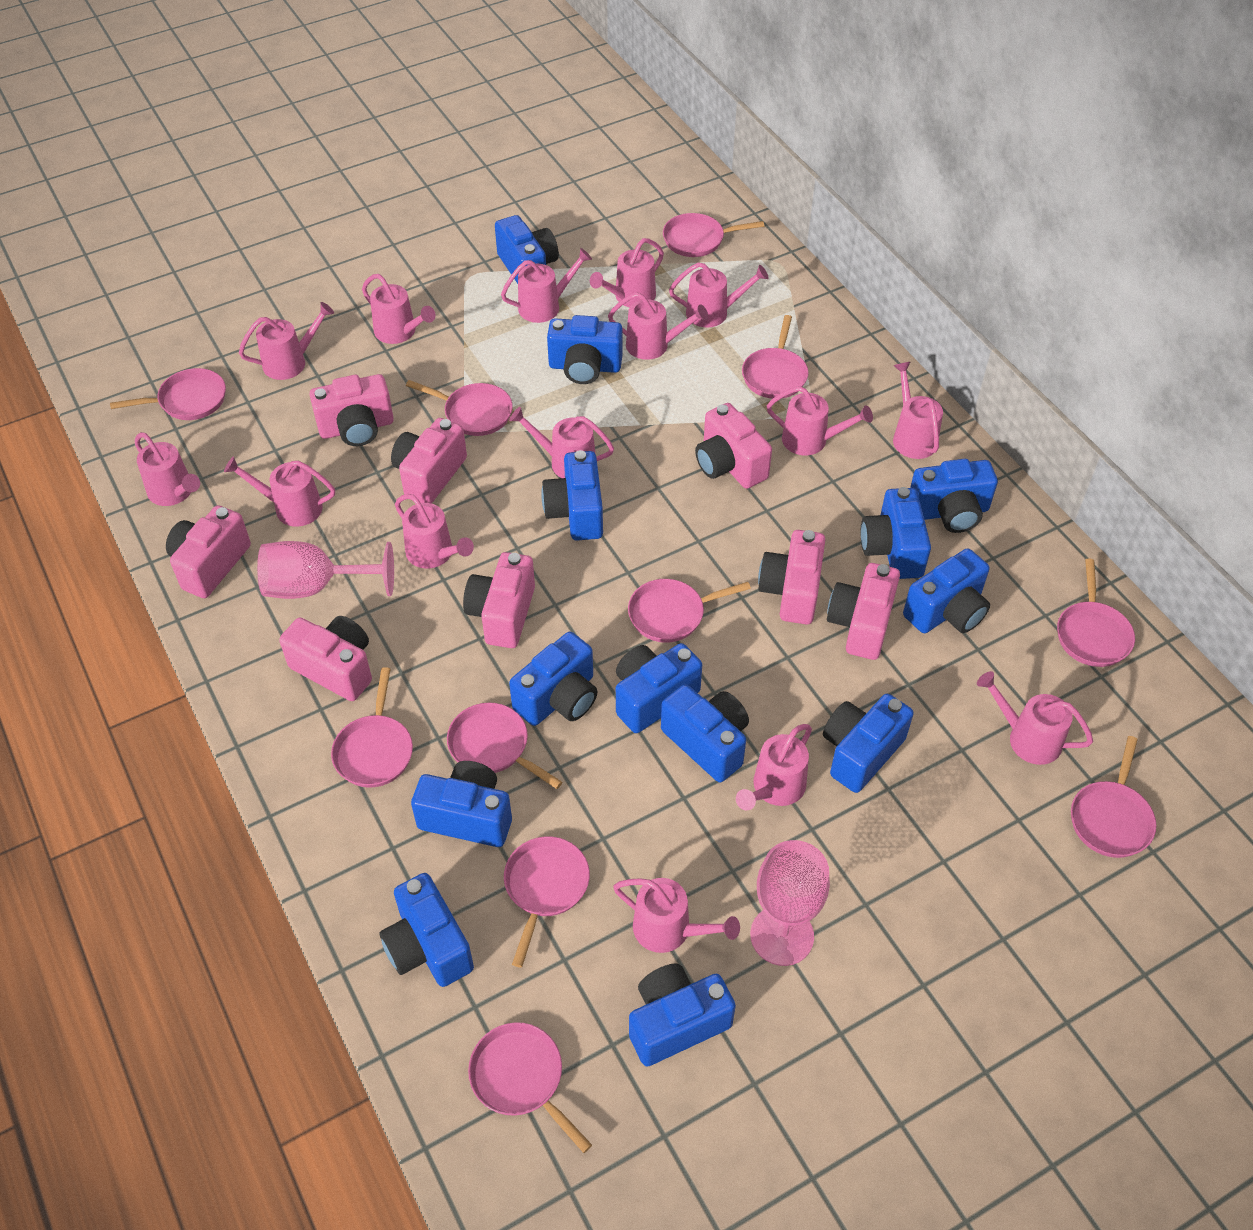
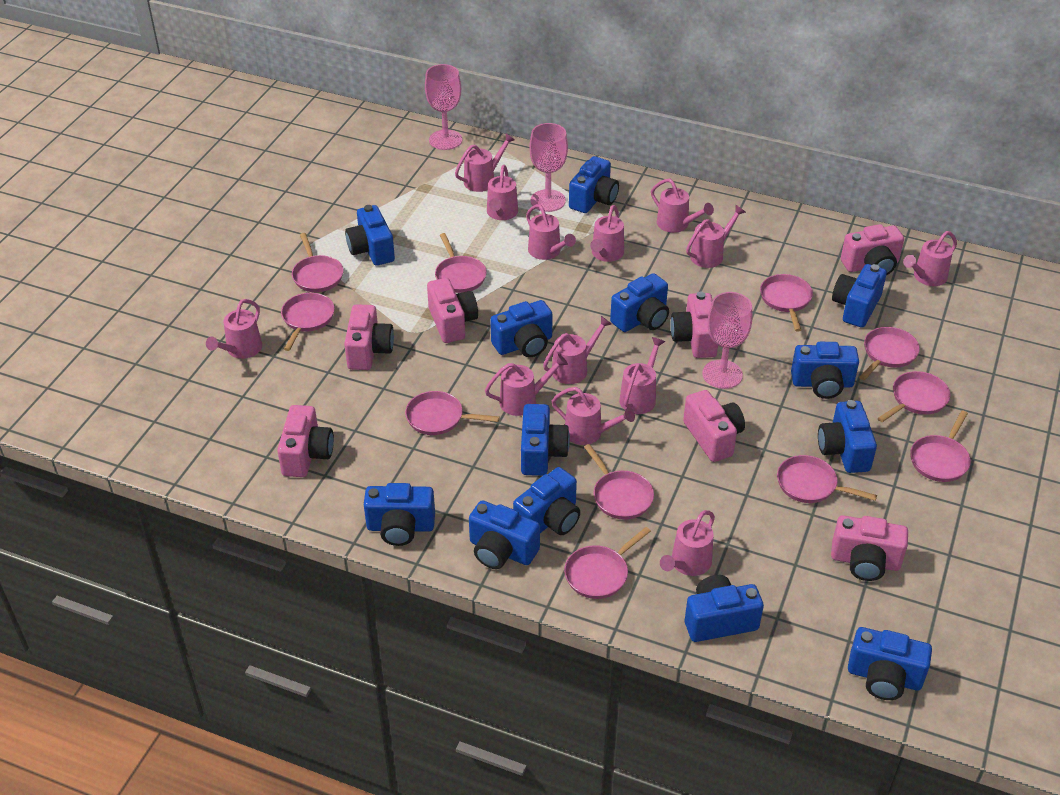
pink camera: 8 -> 7
pink goblet: 2 -> 3
pink watering can: 15 -> 13

